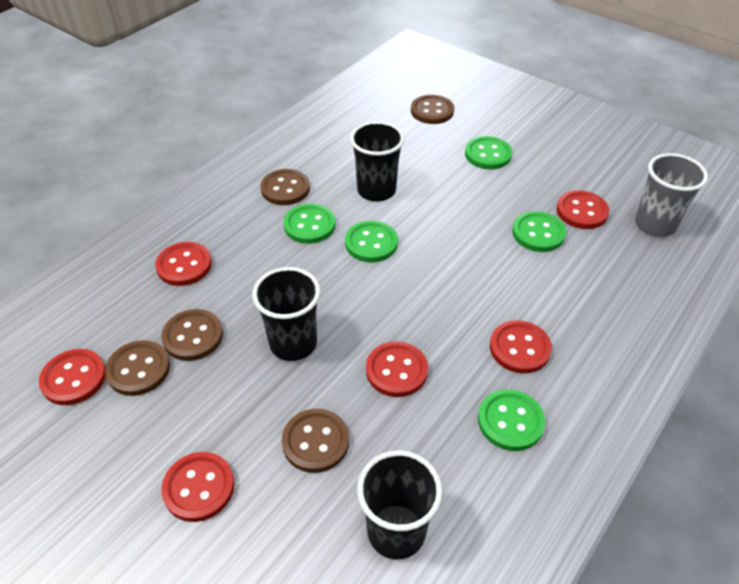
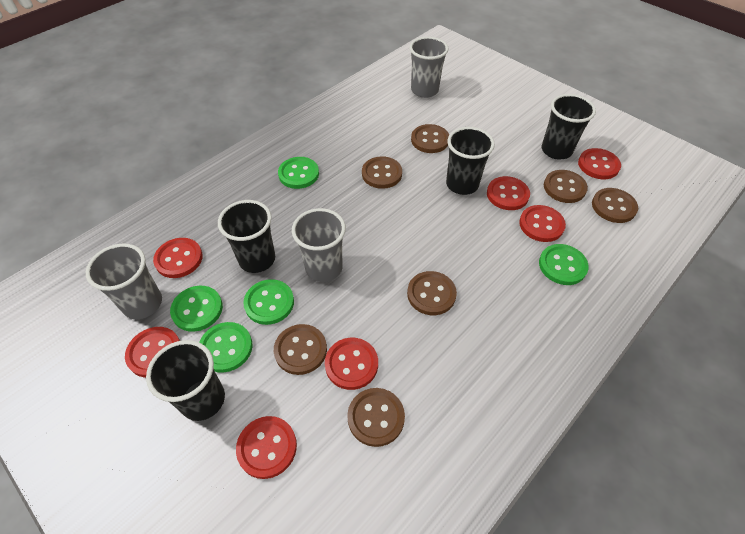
black cup: 3 -> 4
brown button: 5 -> 7
grey cup: 1 -> 3
red button: 6 -> 7

